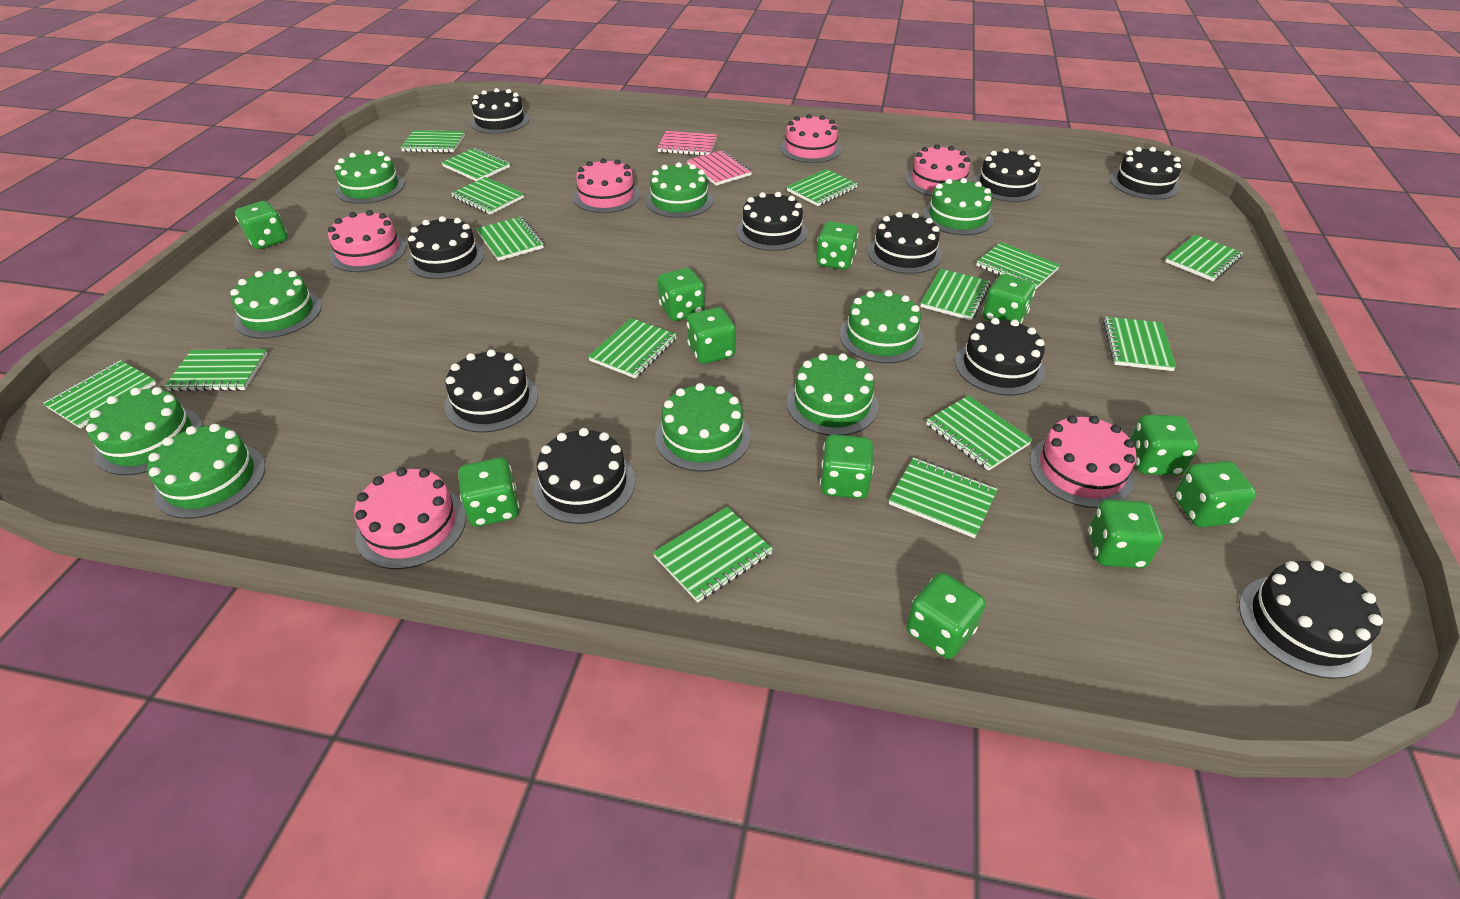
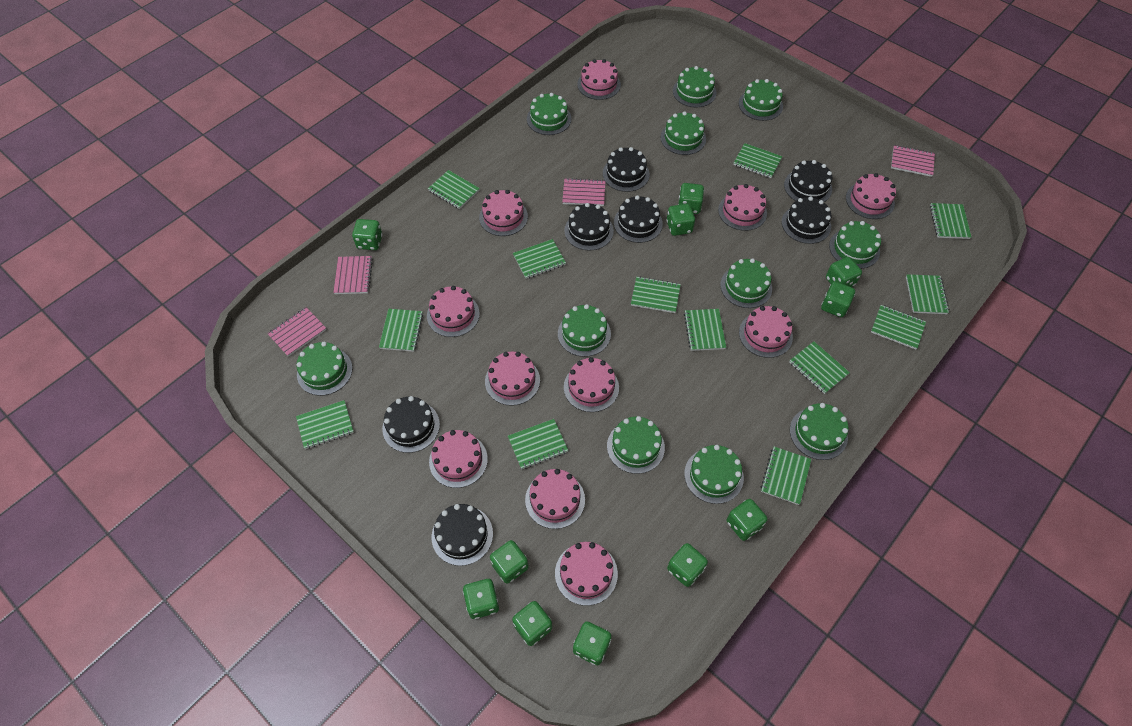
black cake: 10 -> 7
green cake: 9 -> 11
green notebook: 15 -> 13
pink cake: 6 -> 11
pink notebook: 2 -> 4

